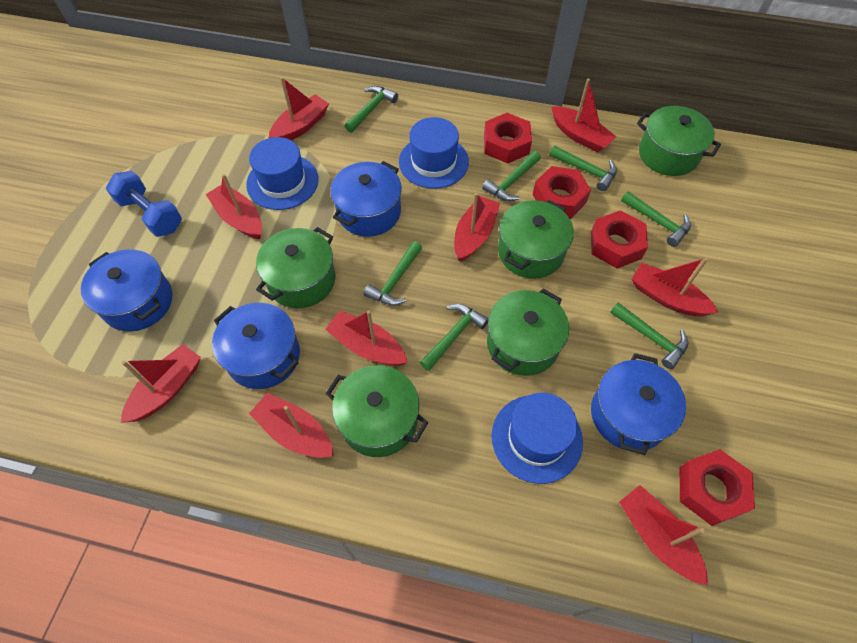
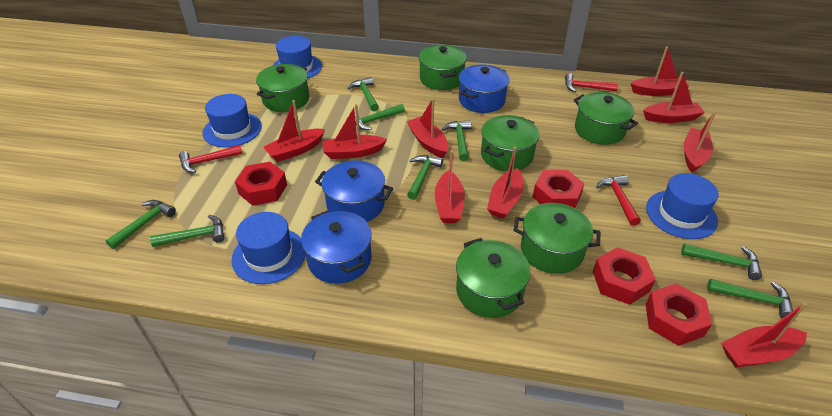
blue dumbbell: 1 -> 0
blue hat: 3 -> 4
blue pot: 4 -> 3
green hammer: 7 -> 8
green pot: 5 -> 6
red hammer: 0 -> 3

